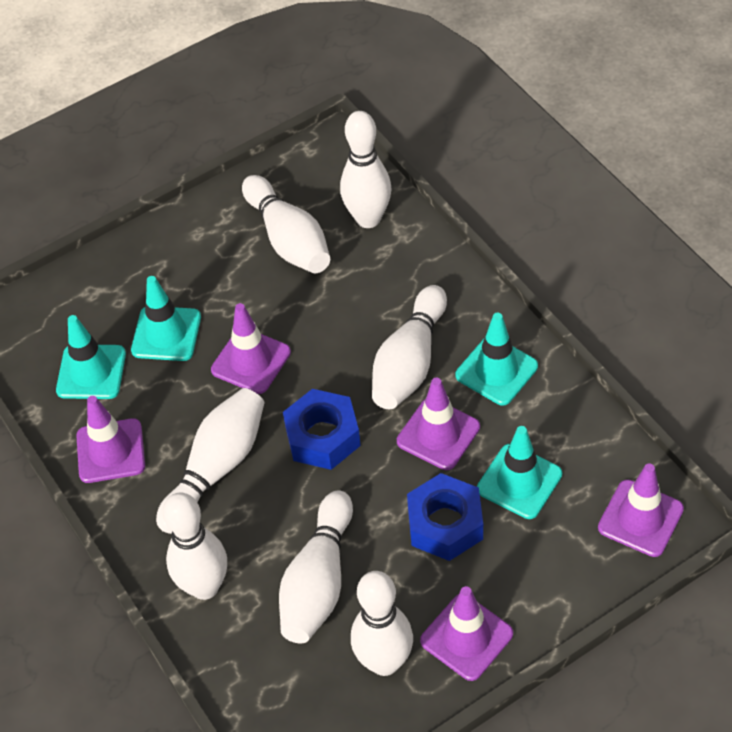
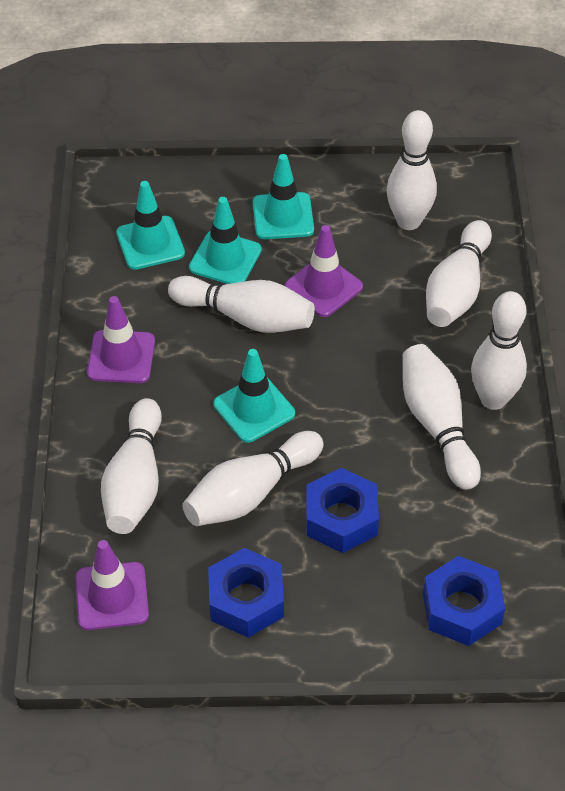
blue nut: 2 -> 3
purple traffic cone: 5 -> 3

